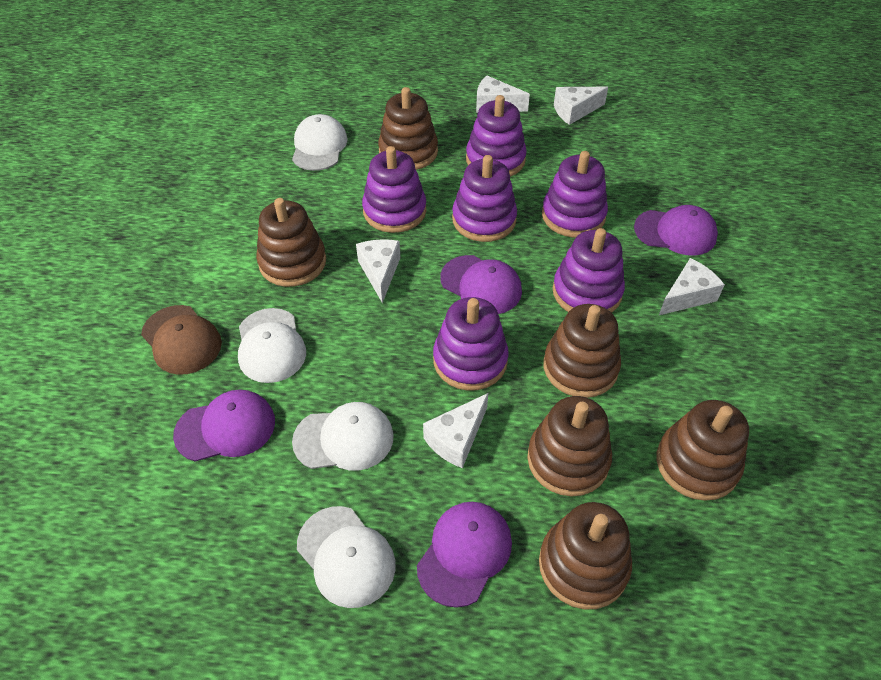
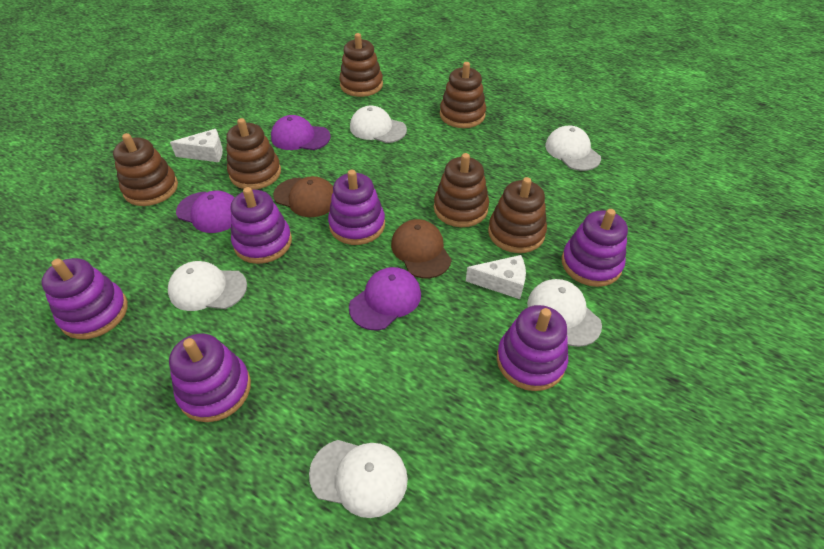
brown cap: 1 -> 2
purple cap: 4 -> 3
white cap: 4 -> 5
white cheese: 5 -> 2

